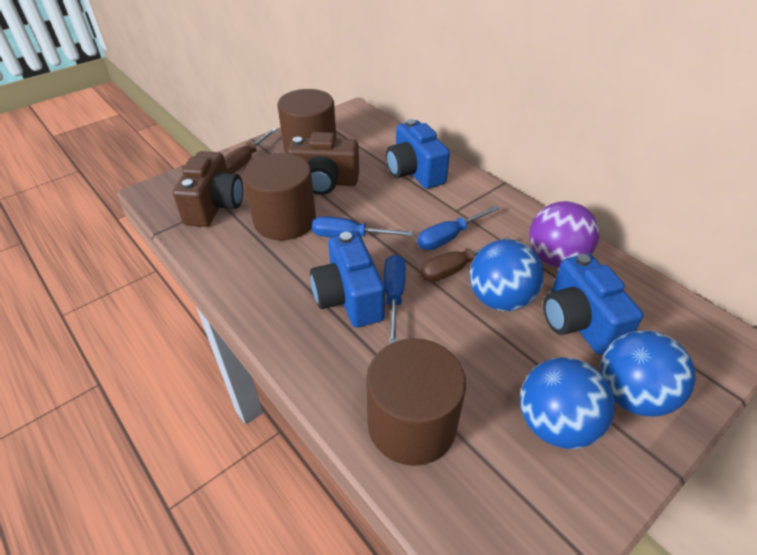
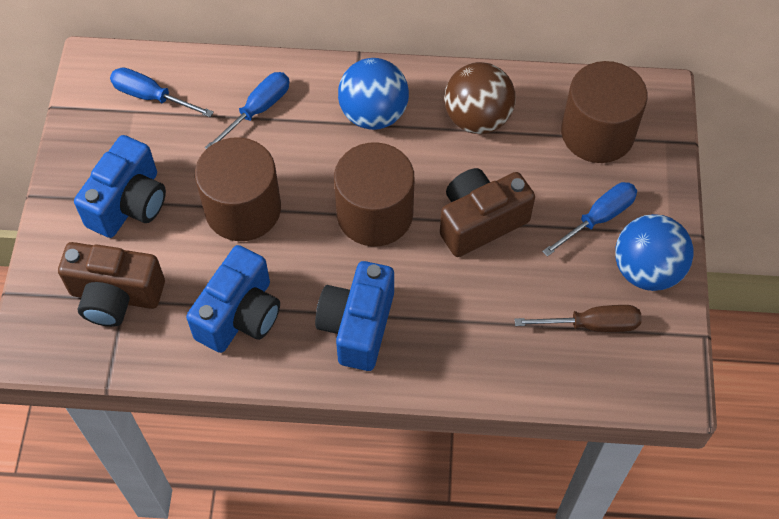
blue ball: 3 -> 2
brown ball: 0 -> 1
brown screwdriver: 2 -> 1
purple ball: 1 -> 0

